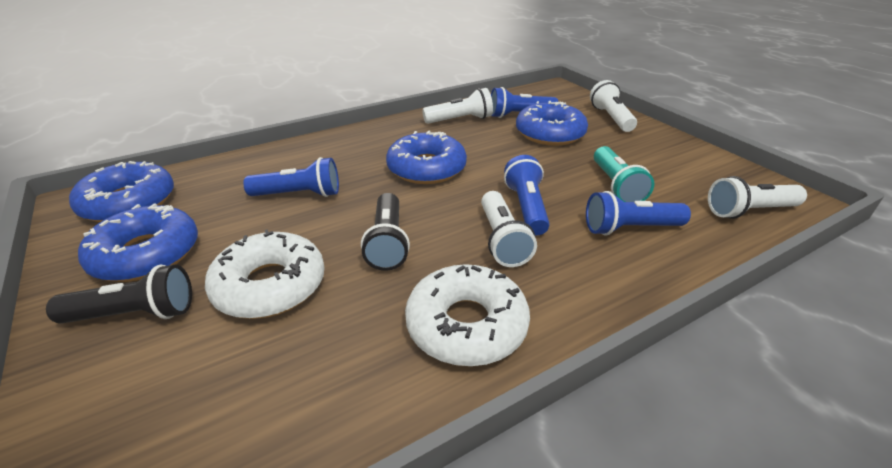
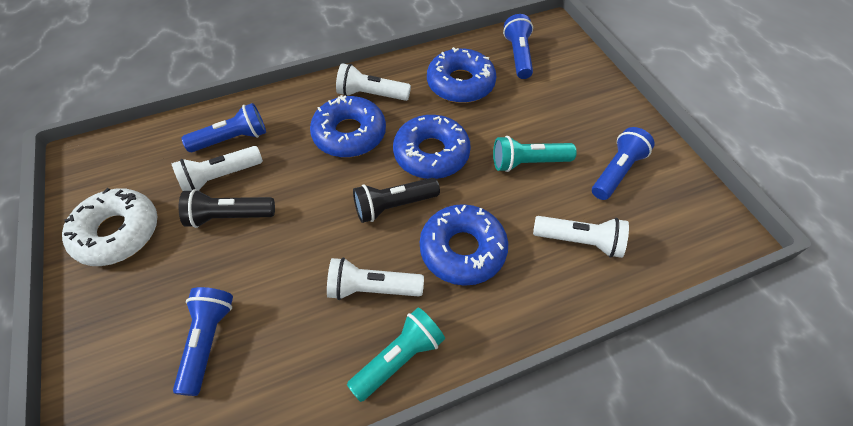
turquoise flashlight: 1 -> 2
white donut: 2 -> 1

